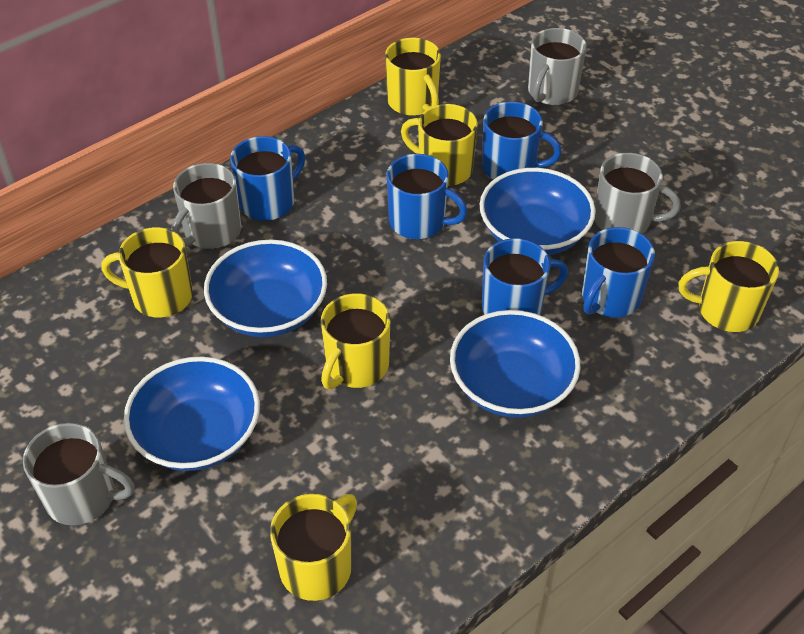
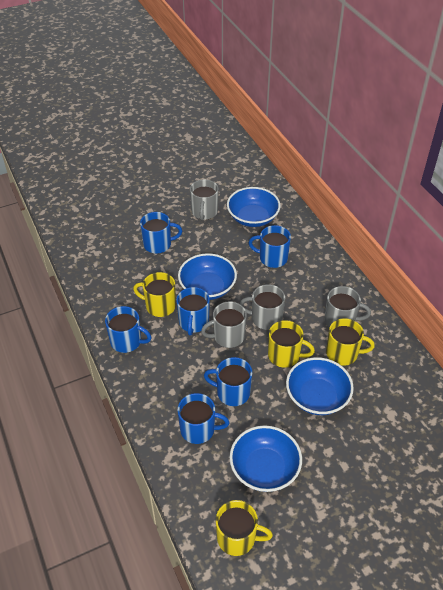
blue mug: 5 -> 6
yellow mug: 6 -> 4

